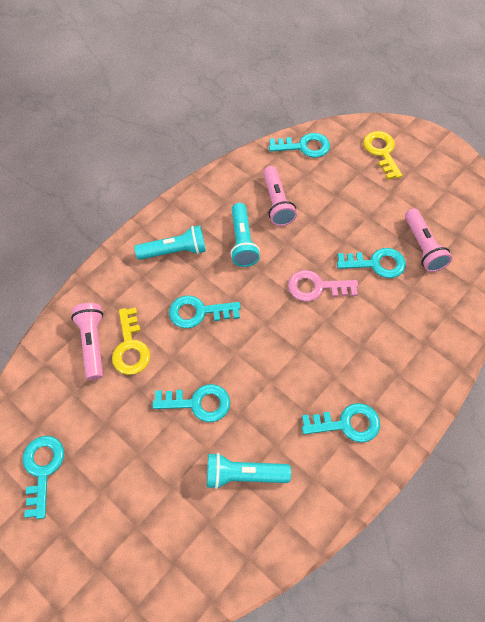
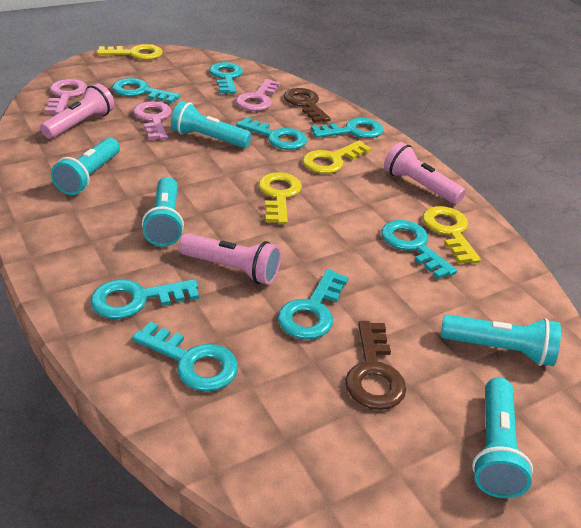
brown key: 0 -> 2
pink key: 1 -> 3
turquoise flashlight: 3 -> 5
turquoise key: 6 -> 8
yellow key: 2 -> 4

